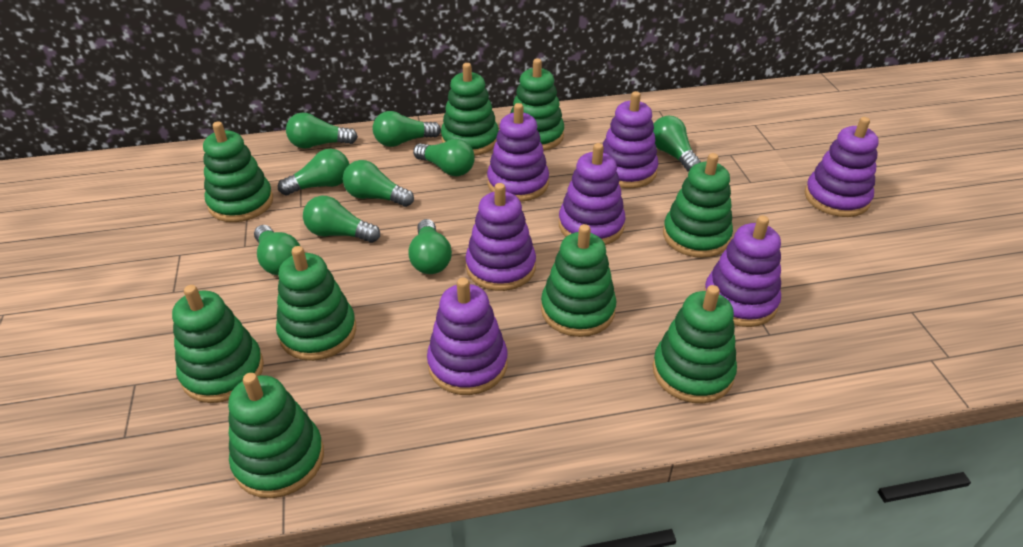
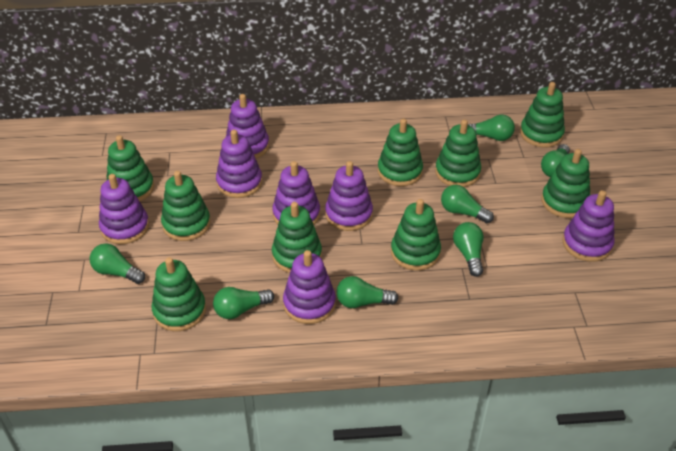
green light bulb: 9 -> 7

